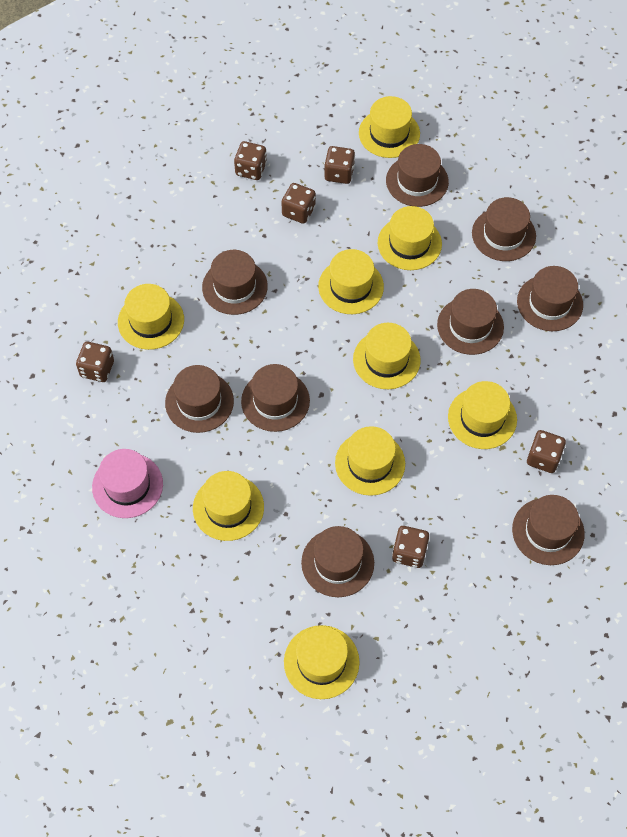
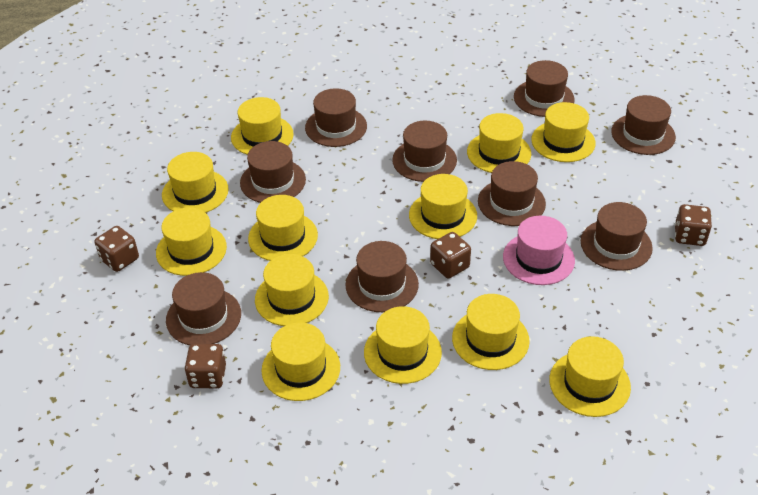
brown dice: 6 -> 4
yellow hat: 9 -> 12

